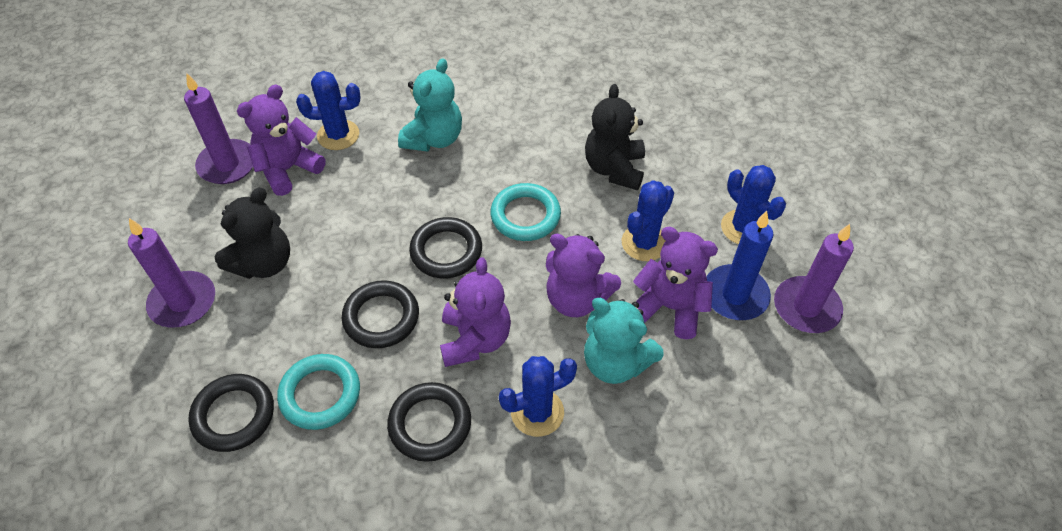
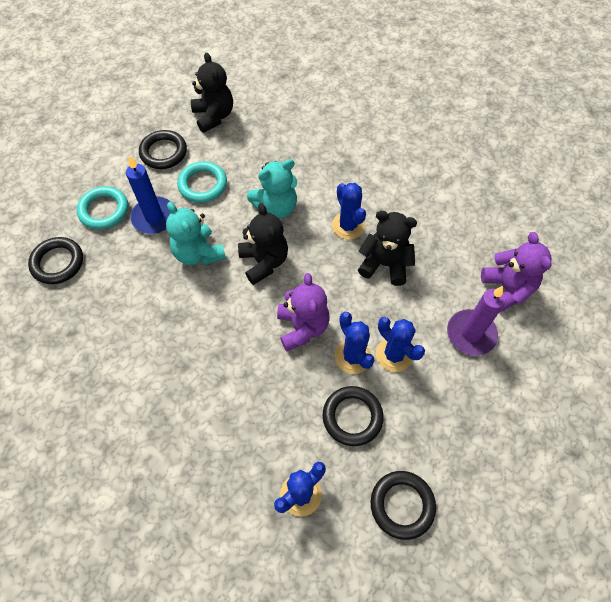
black teddy bear: 2 -> 3
purple candle: 3 -> 1
purple teddy bear: 4 -> 2

